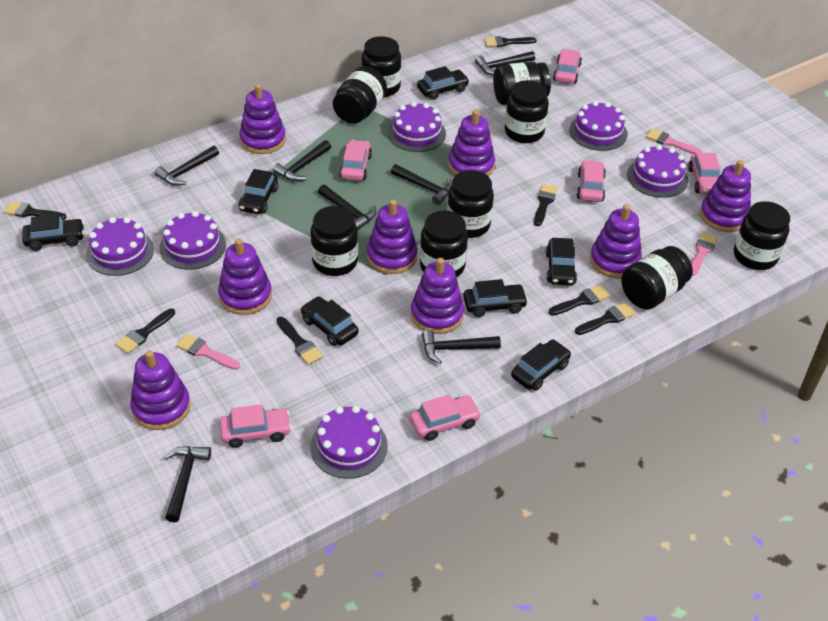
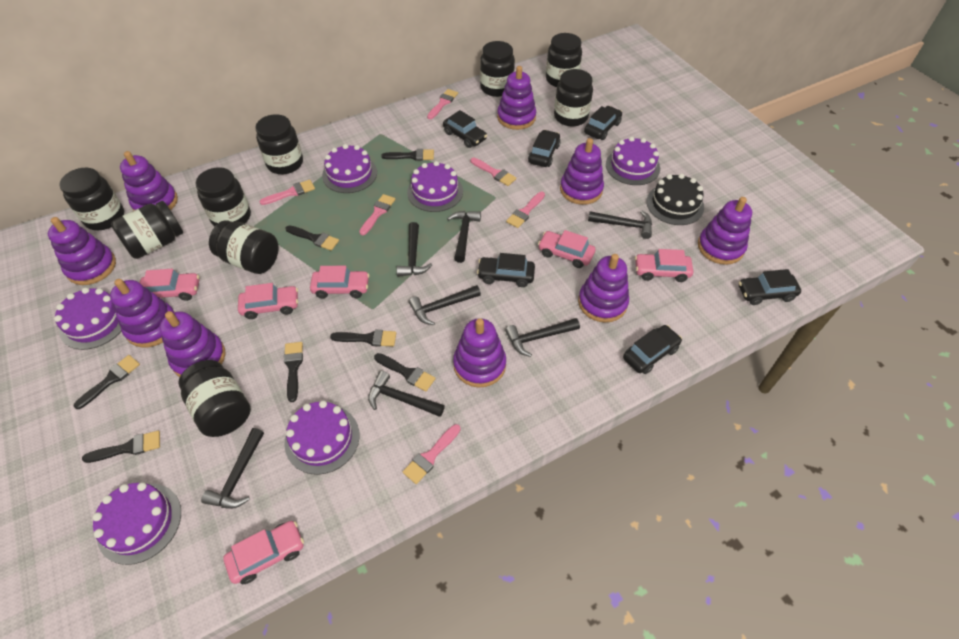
black cake: 0 -> 1
black car: 7 -> 6
pink brush: 3 -> 6
purple stacking toy: 8 -> 9

